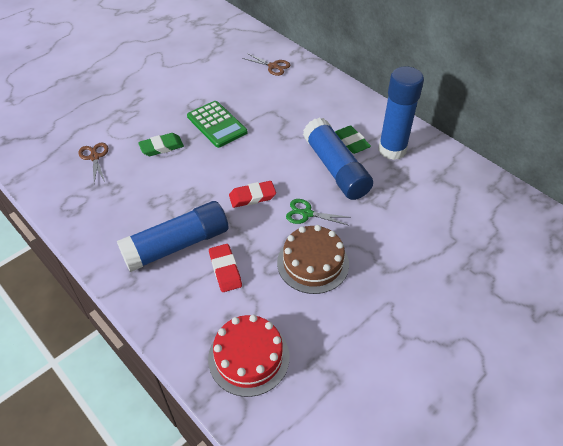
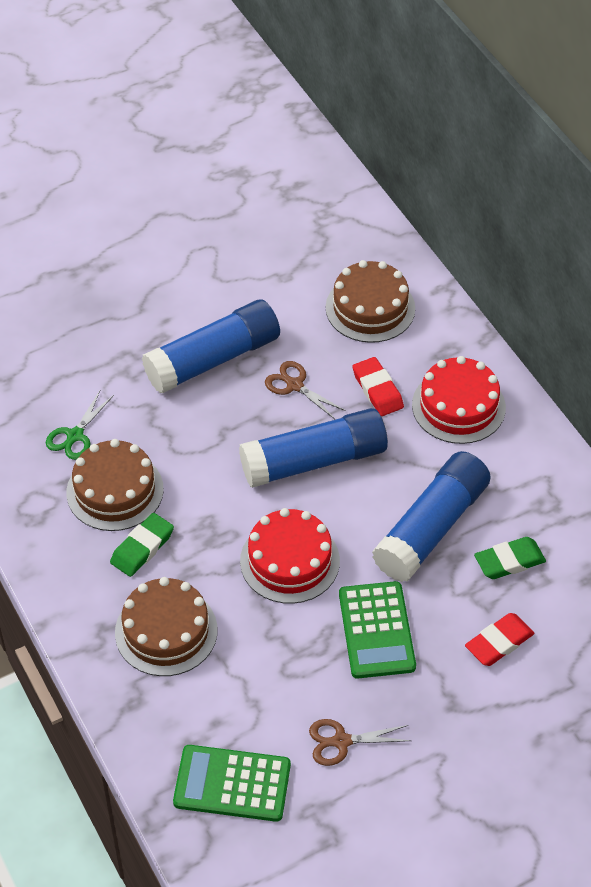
brown cake: 1 -> 3
green calculator: 1 -> 2
red cake: 1 -> 2

